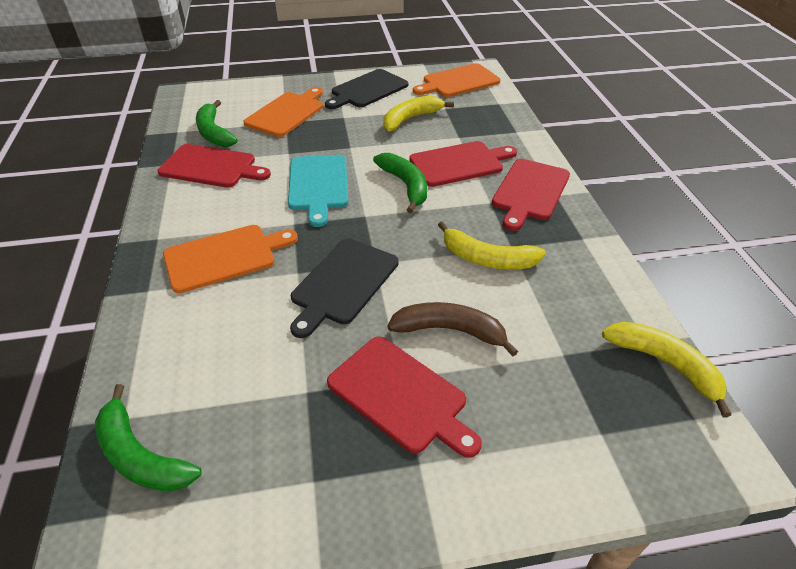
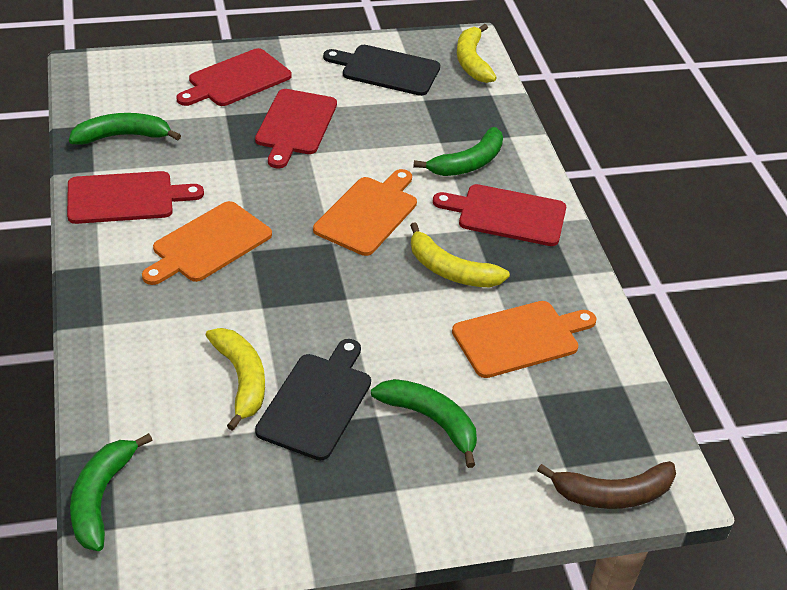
green banana: 3 -> 4
turquoise cutting board: 1 -> 0

